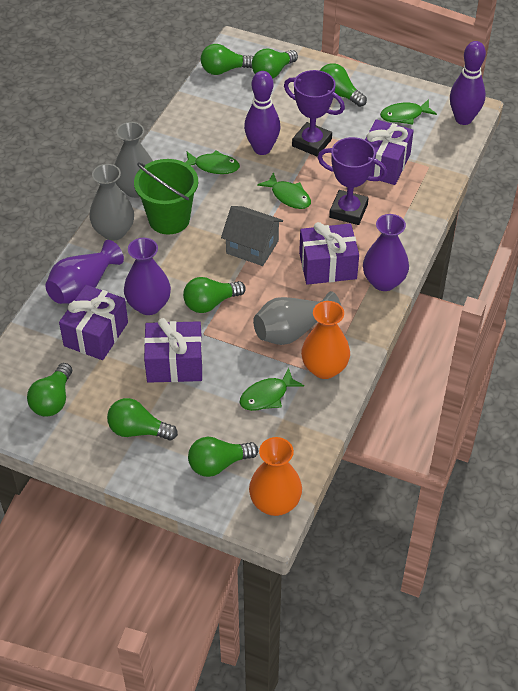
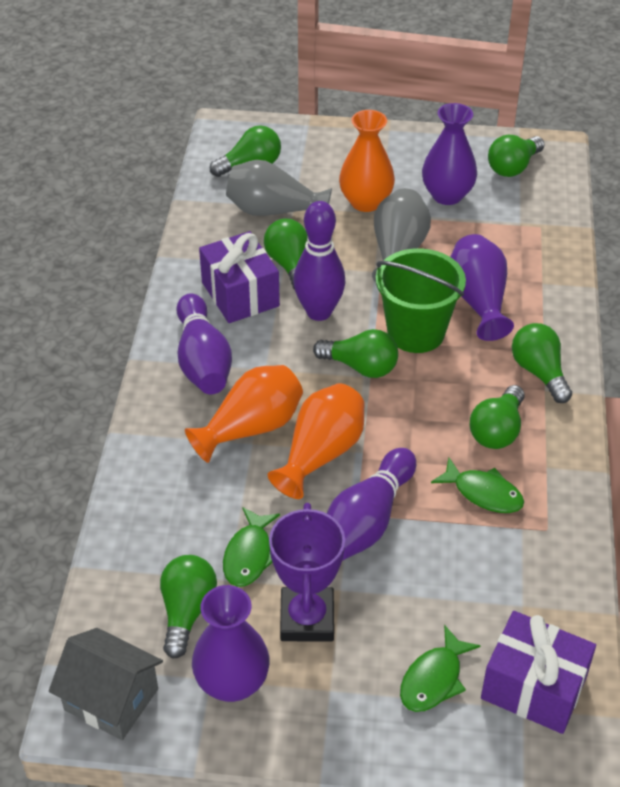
green fish: 4 -> 3
grey vase: 3 -> 2
orange vase: 2 -> 3
purple bowling pin: 2 -> 3
purple gift: 4 -> 2
purple trophy: 2 -> 1

